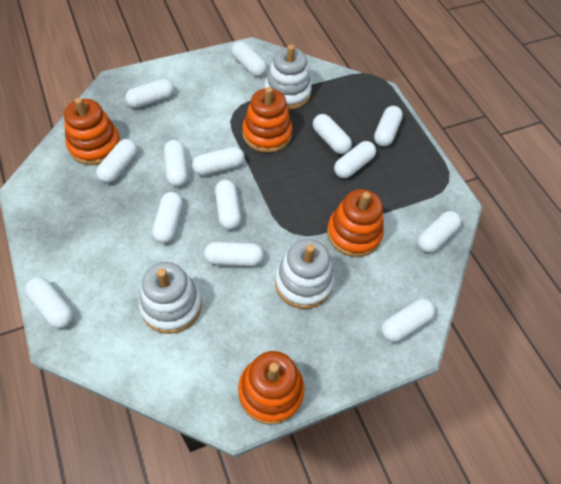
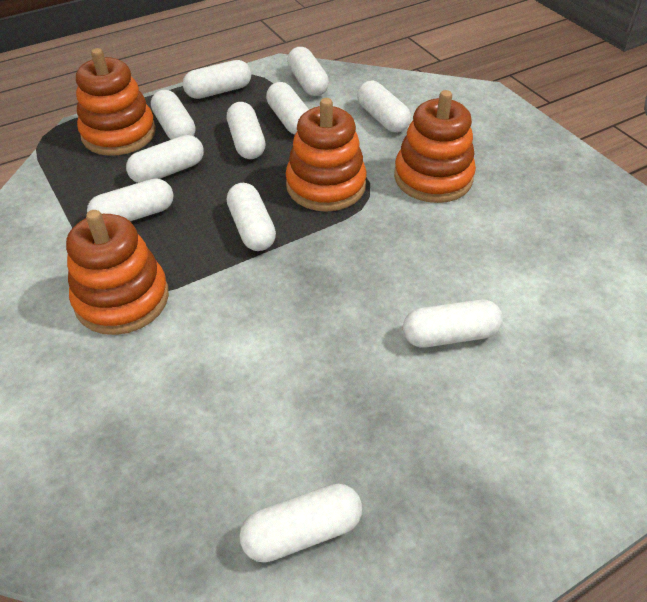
white capsule: 14 -> 11
white stacking toy: 3 -> 0

